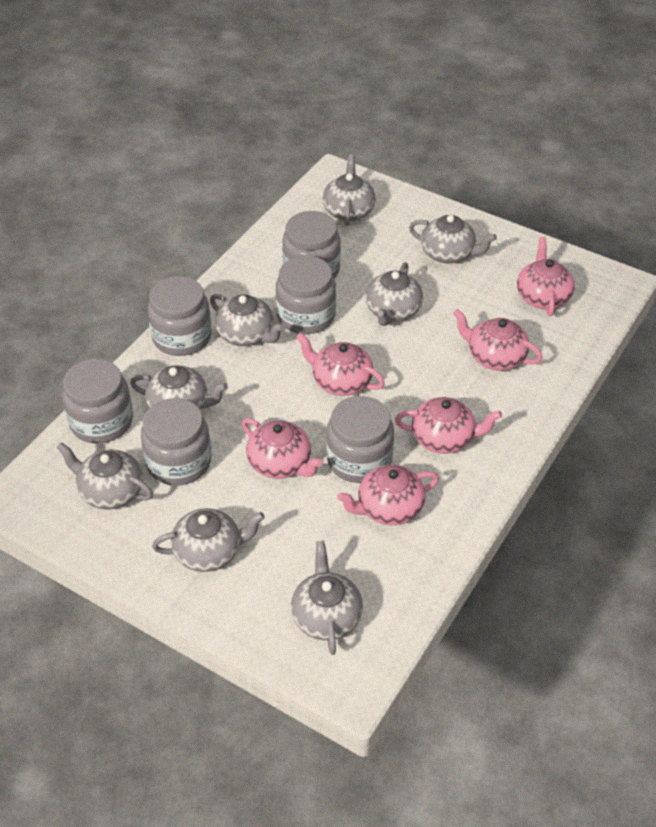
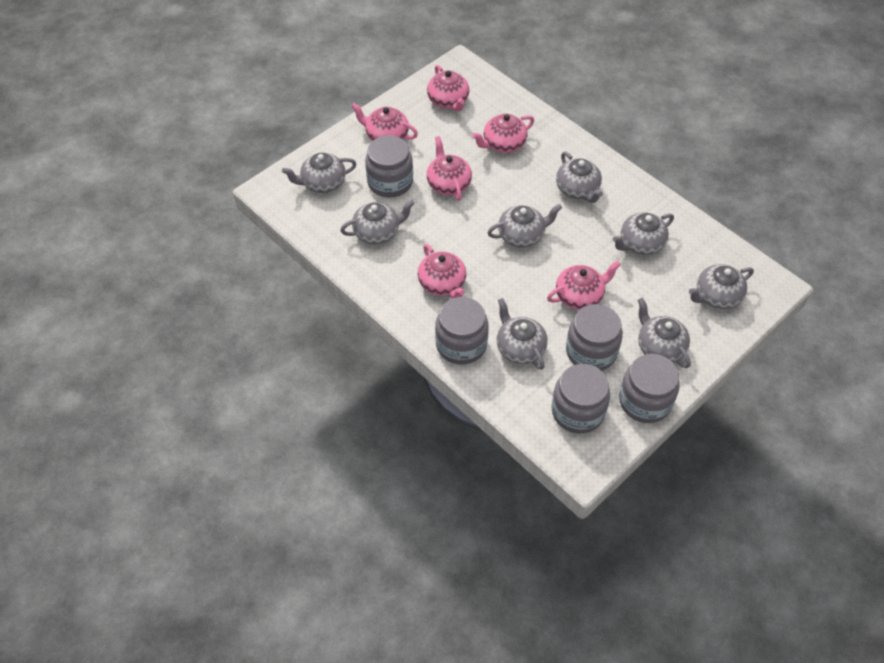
grey jar: 6 -> 5

